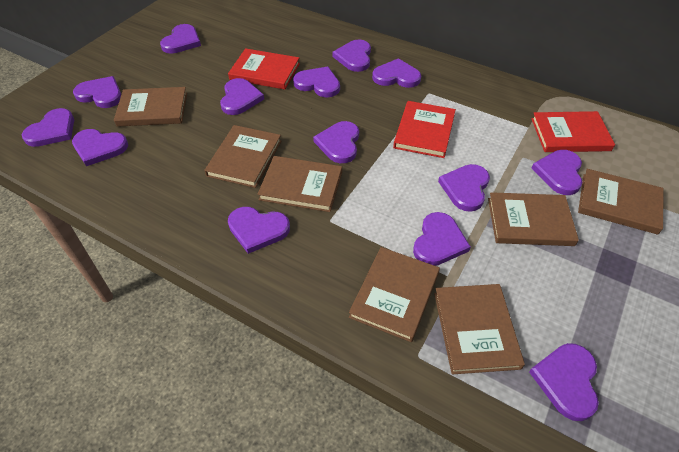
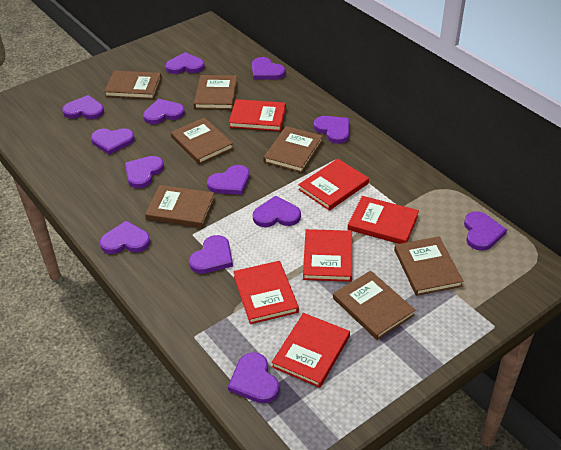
purple heart: 14 -> 13
red book: 3 -> 6

